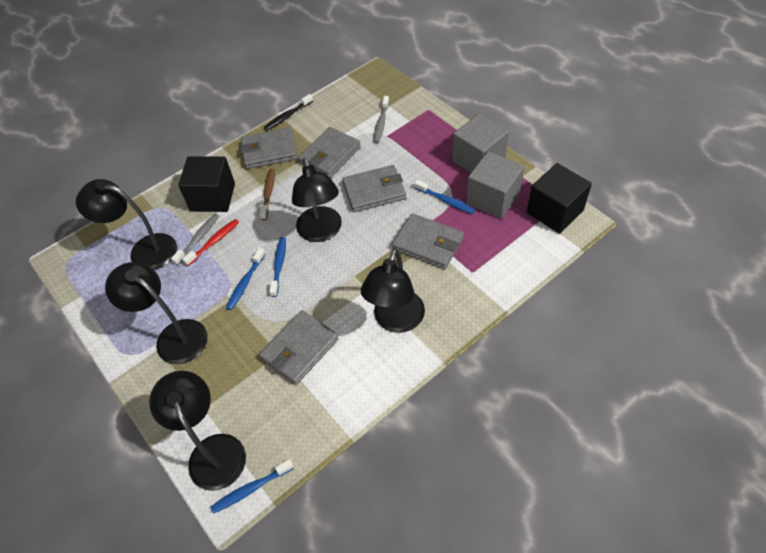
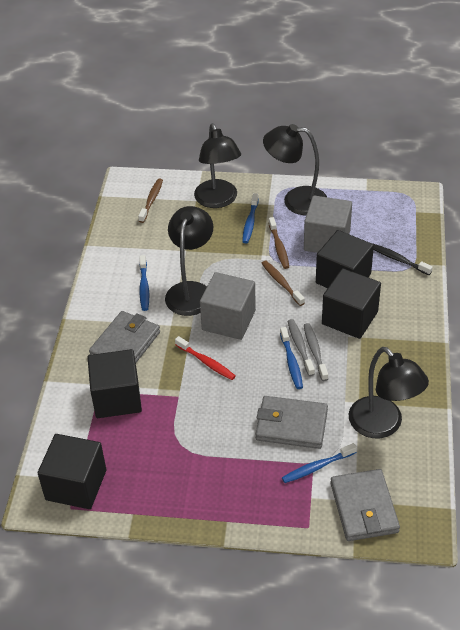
black cube: 2 -> 4
black lamp: 5 -> 4
brown toothbrush: 1 -> 3
grey wallet: 5 -> 3

